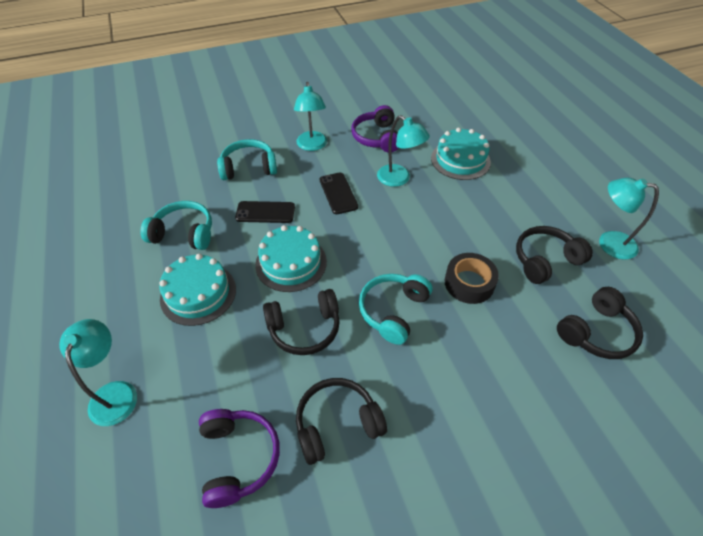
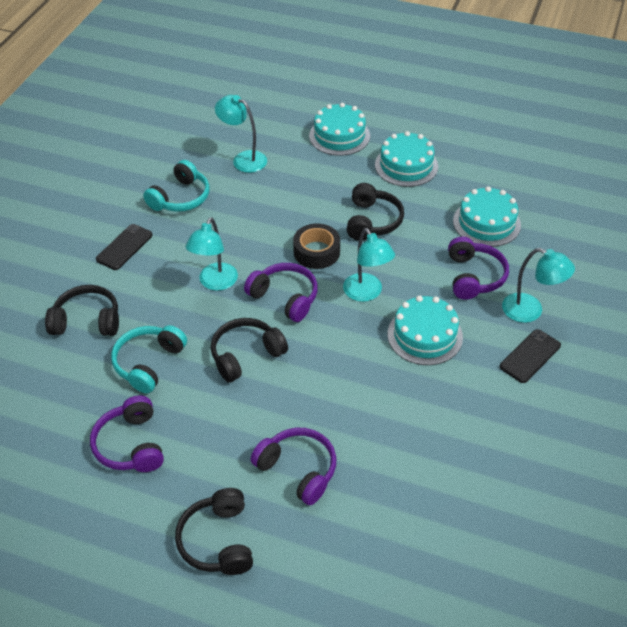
purple headphones: 2 -> 4
turquoise cake: 3 -> 4
turquoise headphones: 3 -> 2

